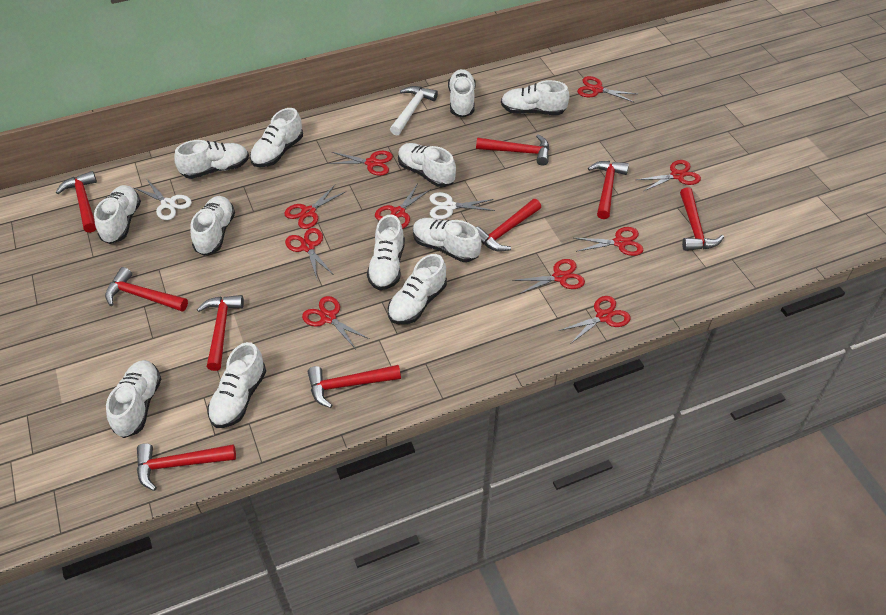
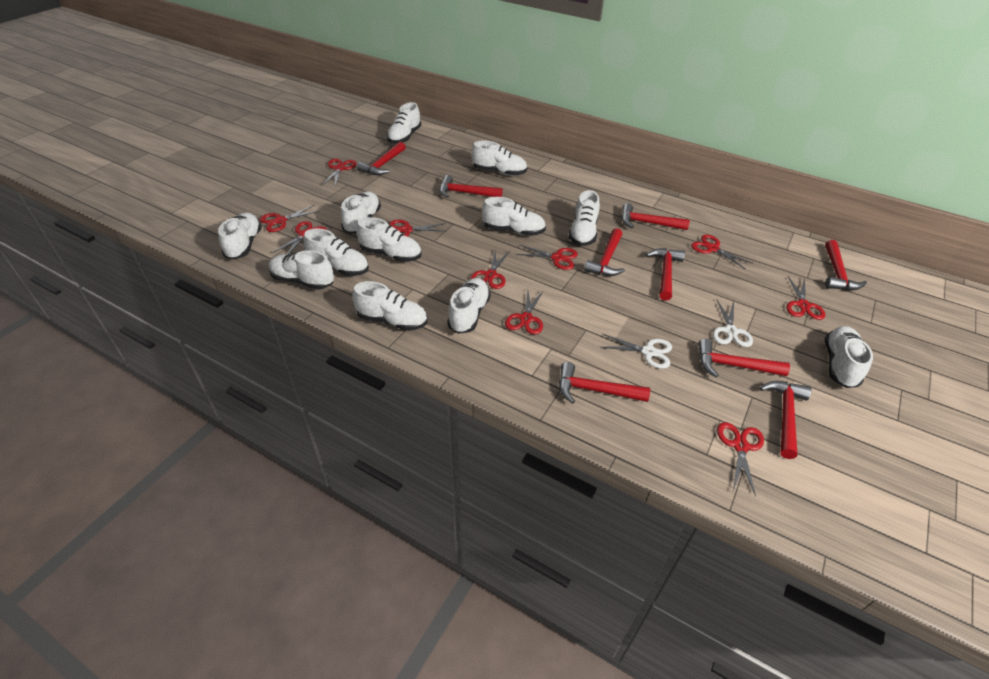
white hammer: 1 -> 0

